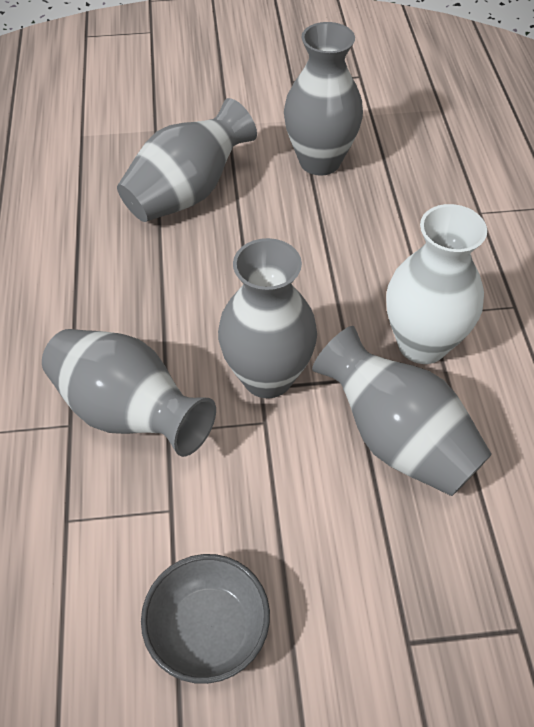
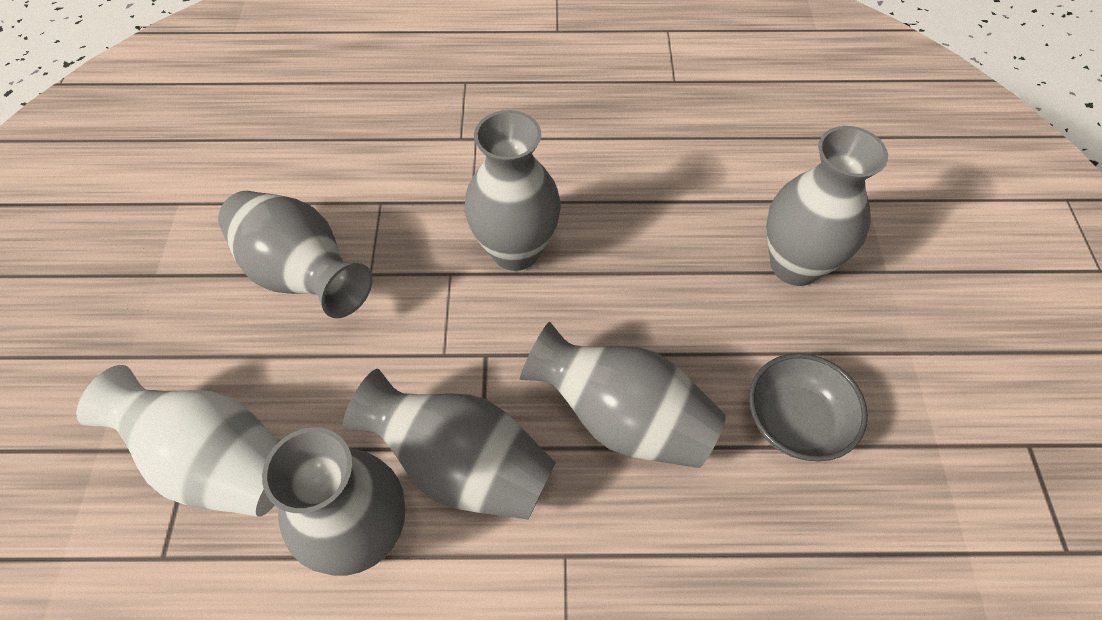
grey vase: 5 -> 6

